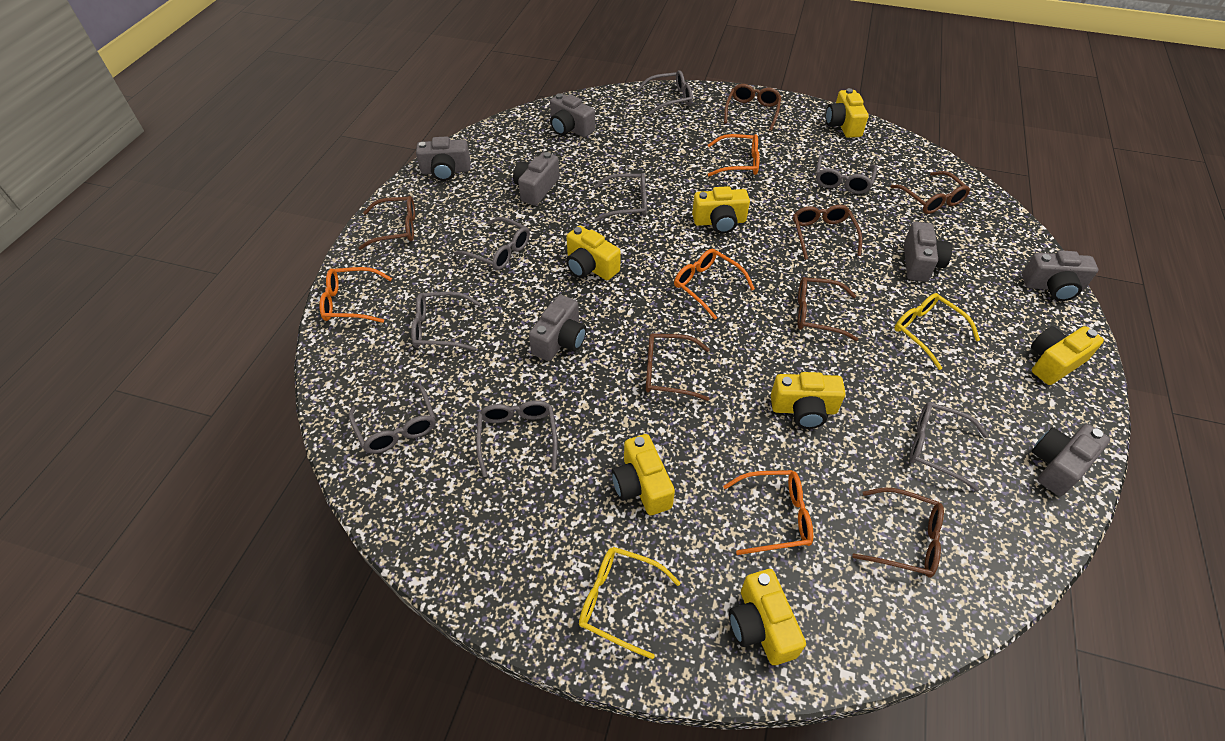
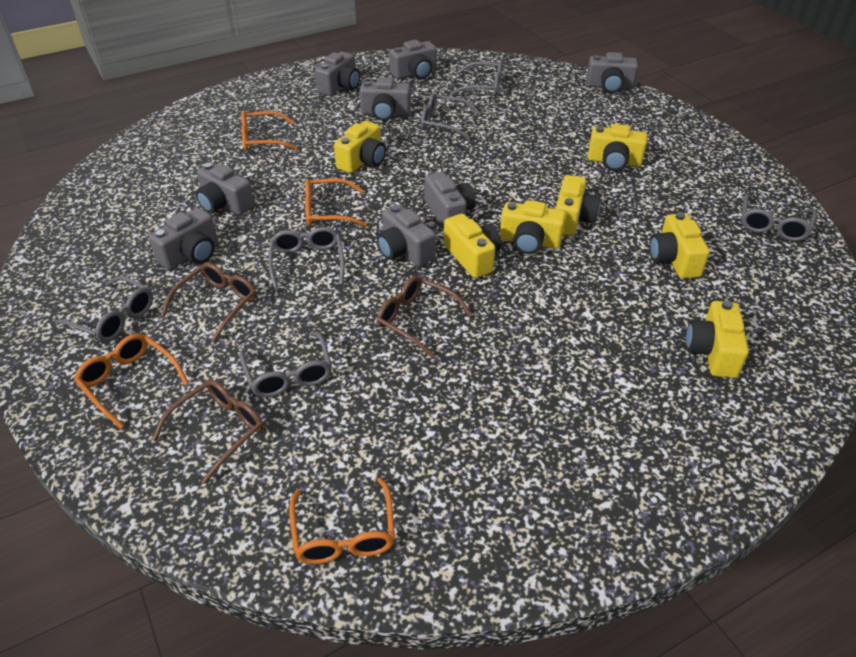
brown glasses: 7 -> 3
grey camera: 7 -> 8
grey glasses: 8 -> 6
yellow glasses: 2 -> 0

